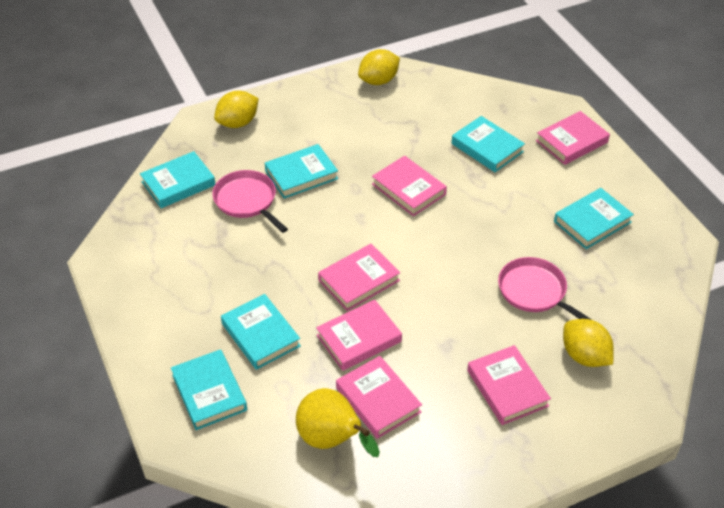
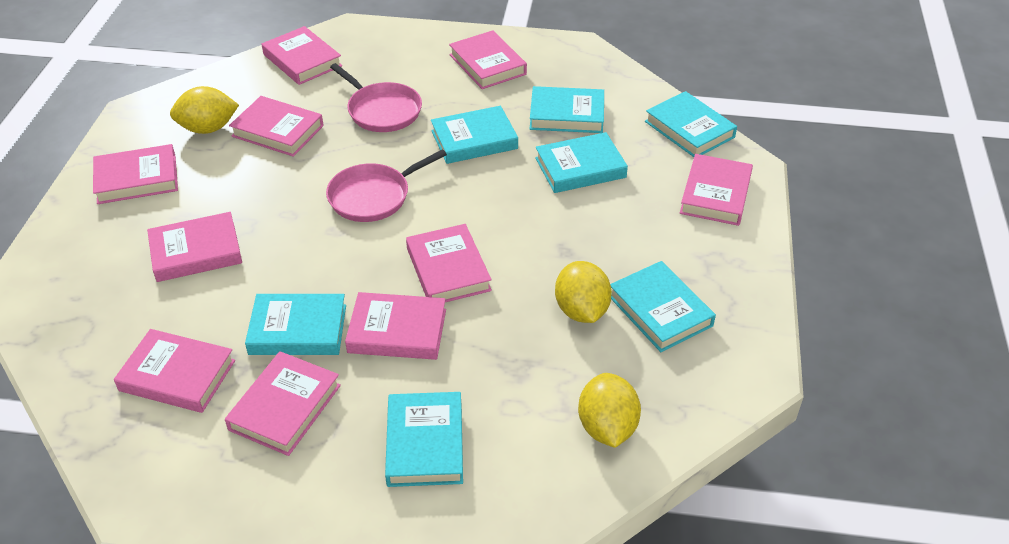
pink book: 6 -> 10
turquoise book: 6 -> 7
yellow pear: 1 -> 0

